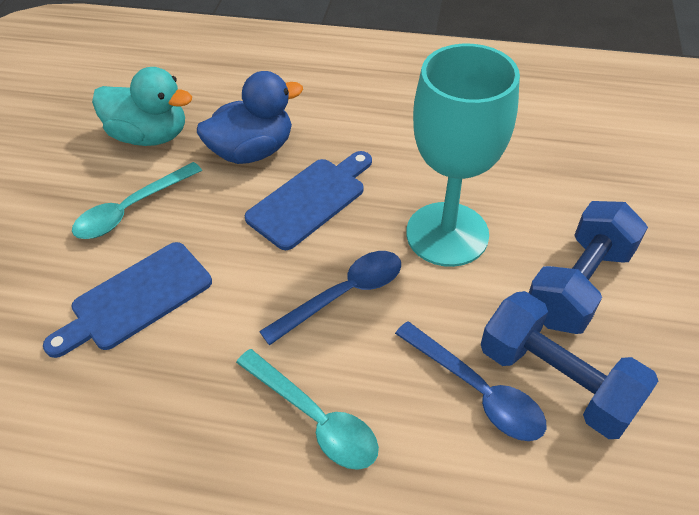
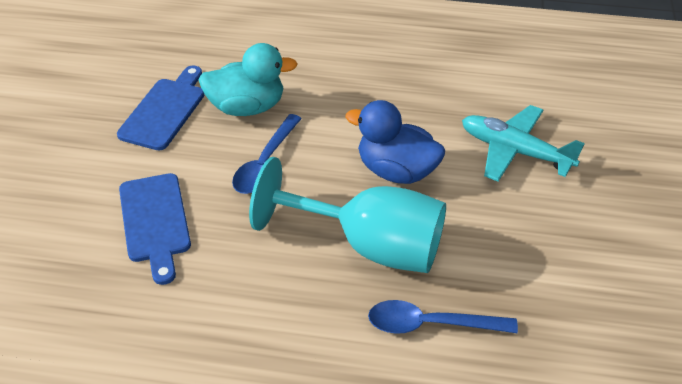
blue dumbbell: 2 -> 0
turquoise plane: 0 -> 1
turquoise spoon: 2 -> 0

